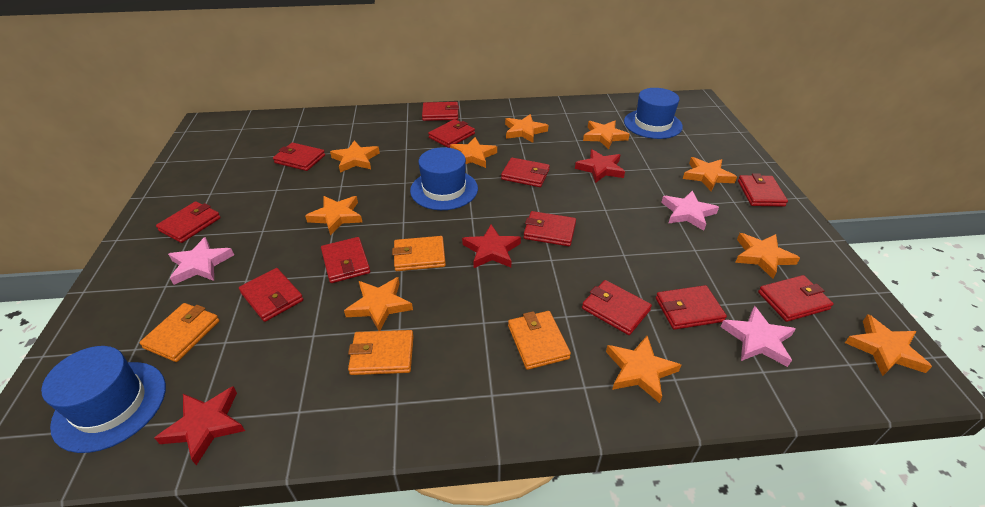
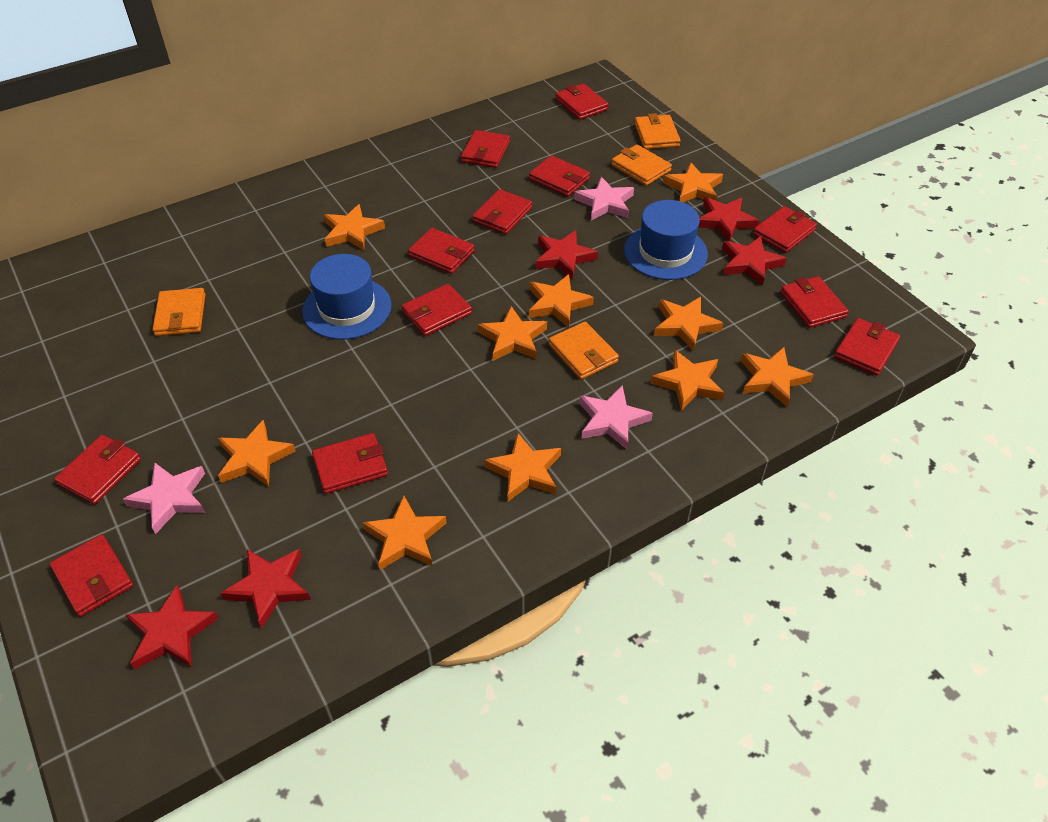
blue hat: 3 -> 2
red star: 3 -> 5

